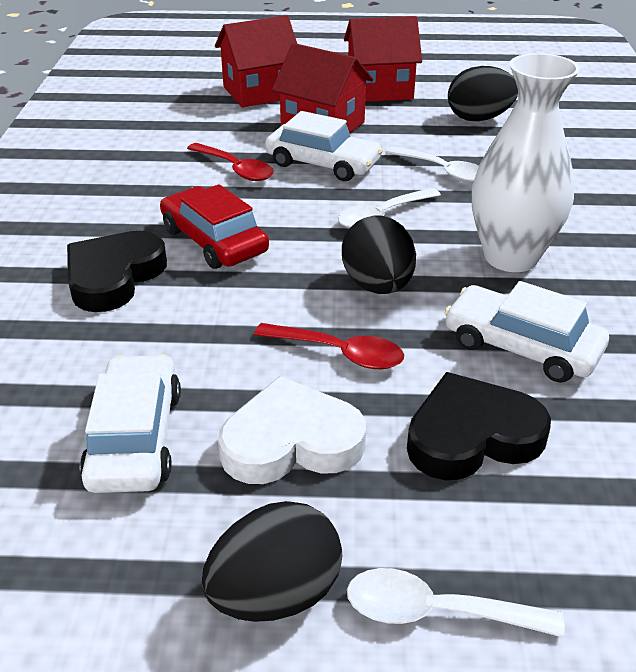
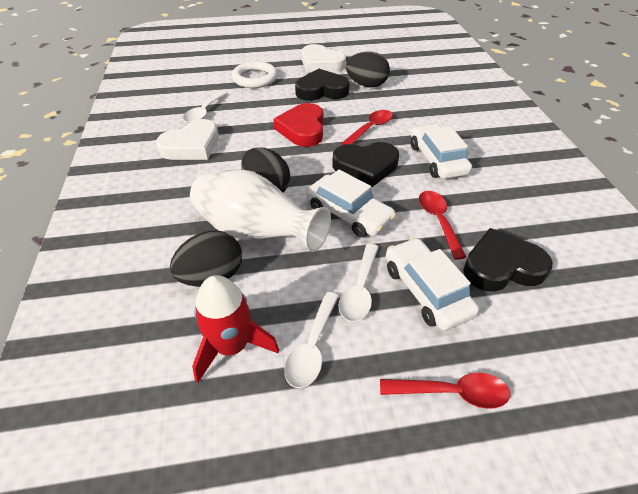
black heart: 2 -> 3
red car: 1 -> 0
red heart: 0 -> 1
red house: 3 -> 0
red rocket: 0 -> 1
red spoon: 2 -> 3
white heart: 1 -> 2
white ring: 0 -> 1

